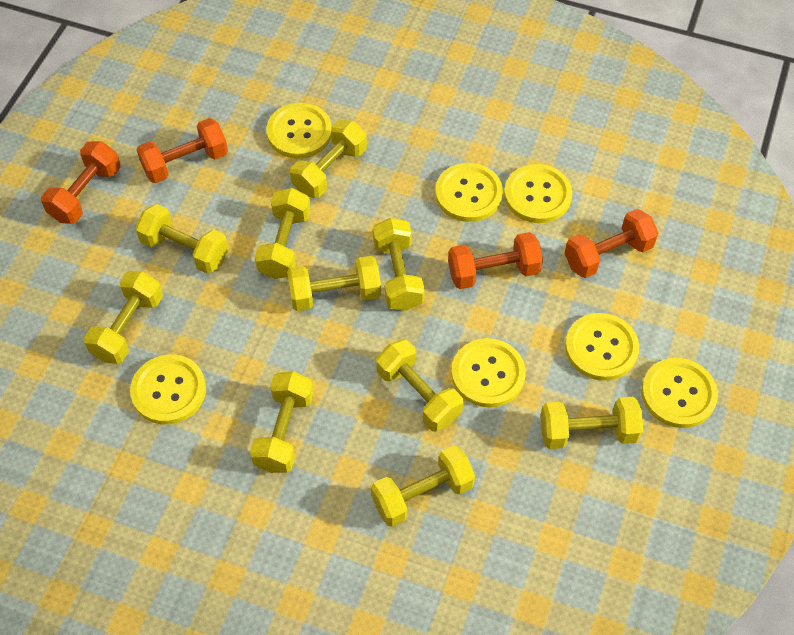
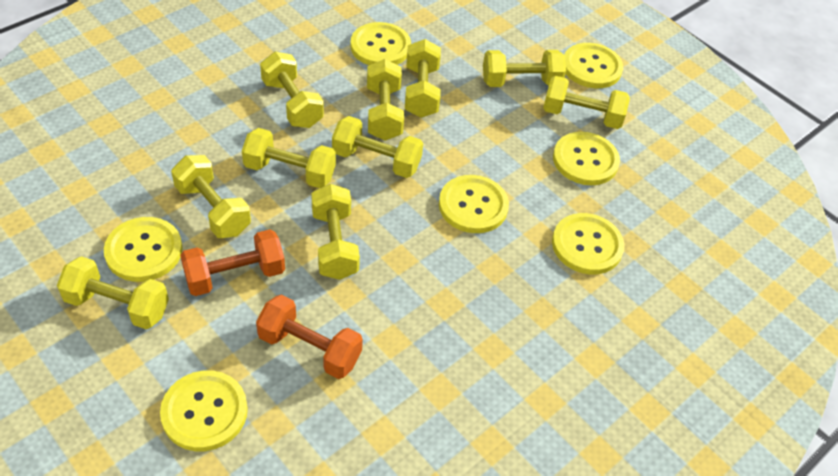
orange dumbbell: 4 -> 2

